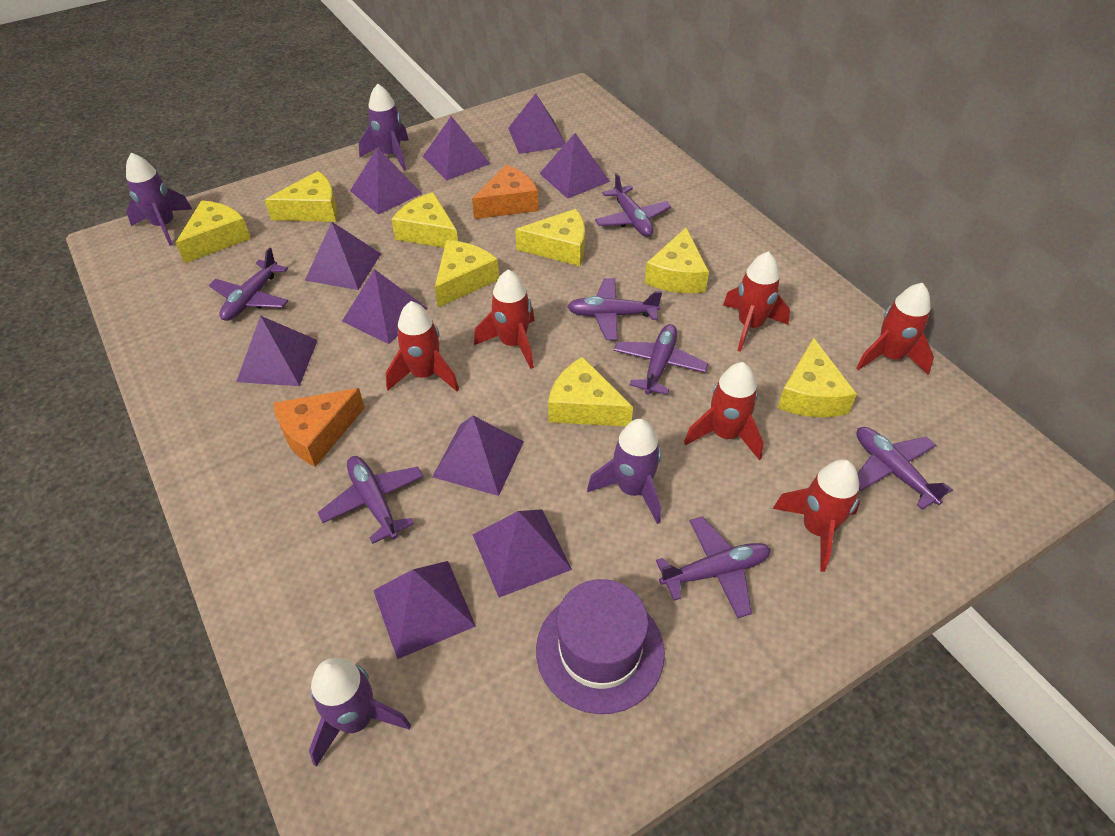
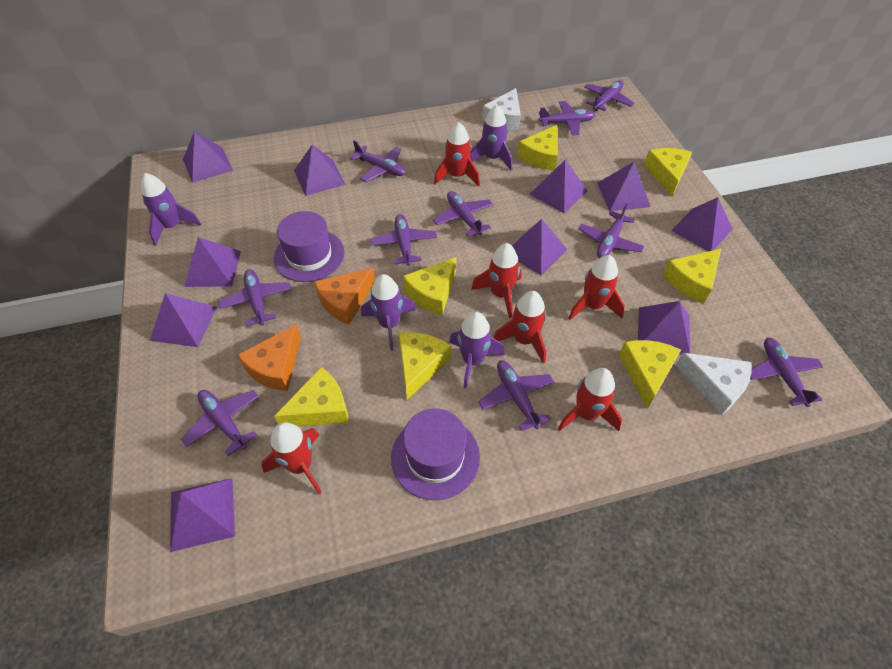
purple hat: 1 -> 2
purple plane: 7 -> 10
white cheese: 0 -> 2
yellow cheese: 8 -> 7

